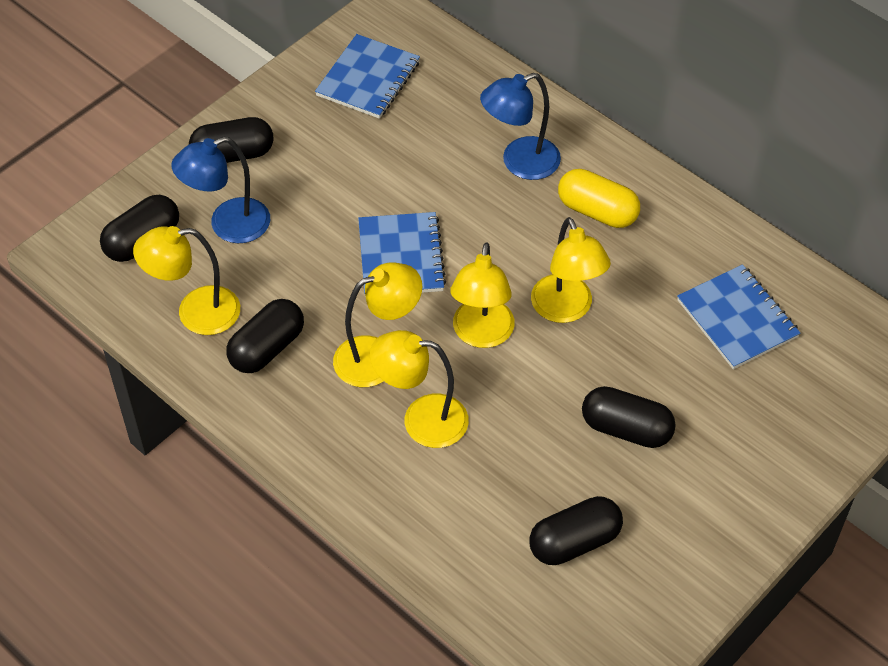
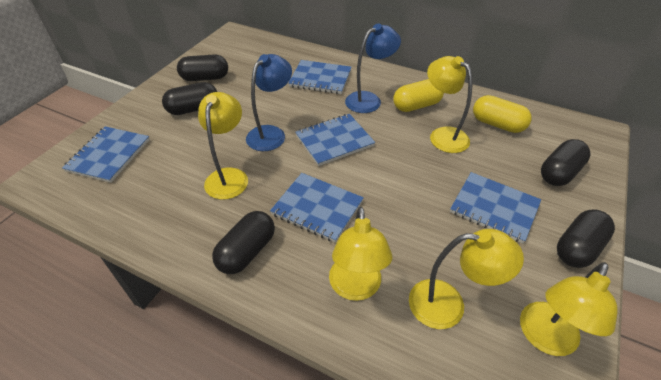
blue notebook: 3 -> 5
yellow capsule: 1 -> 2

